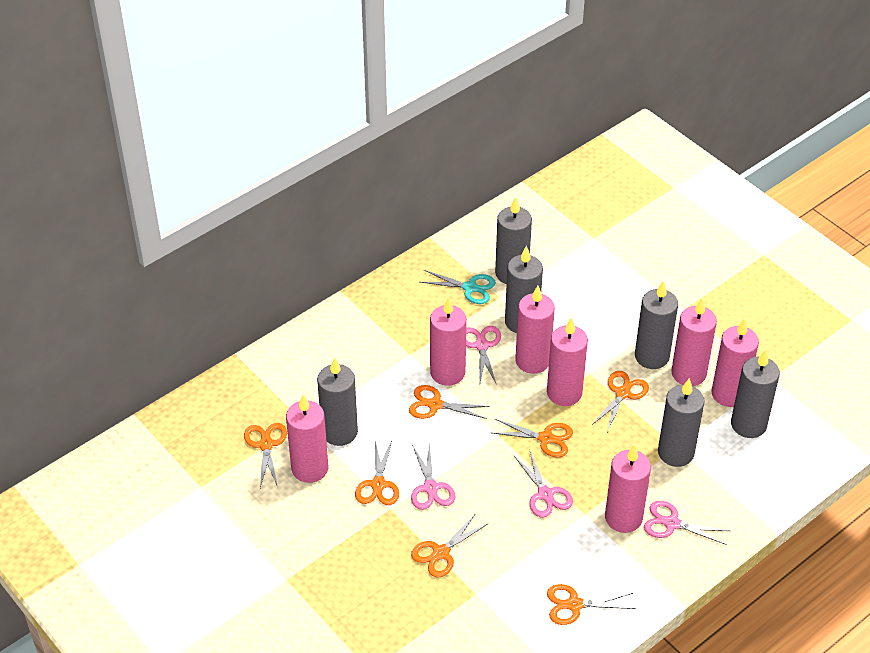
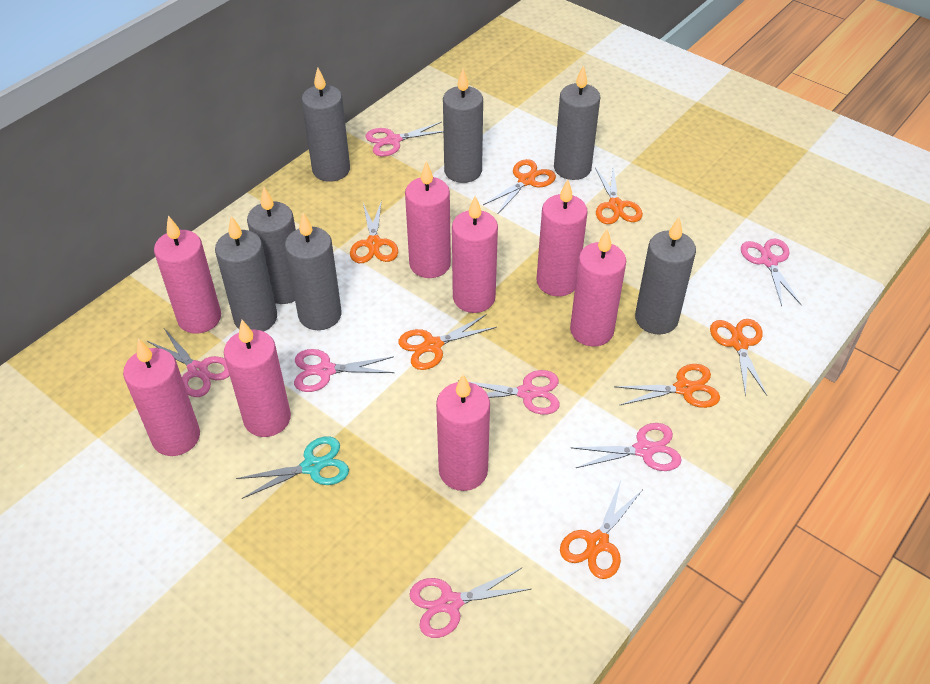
grey candle: 6 -> 7
pink candle: 7 -> 8
pink scissors: 4 -> 7

